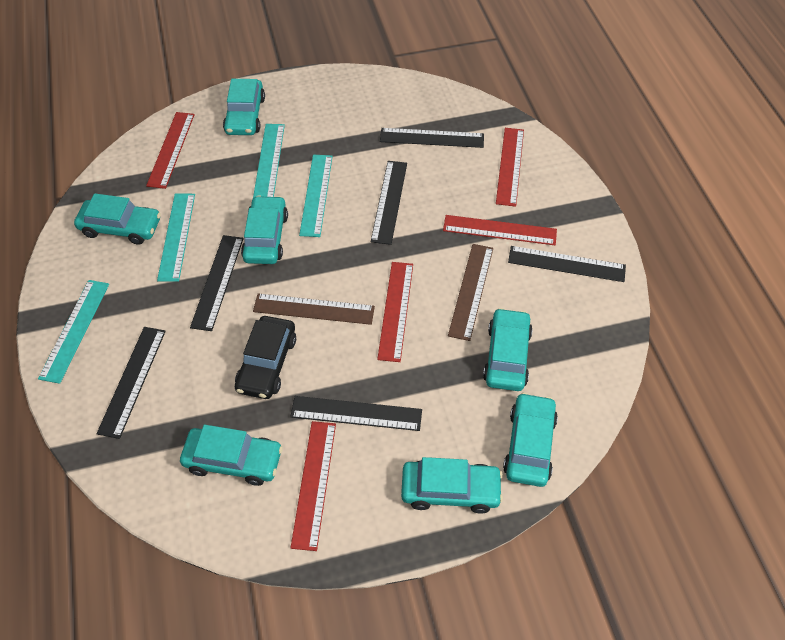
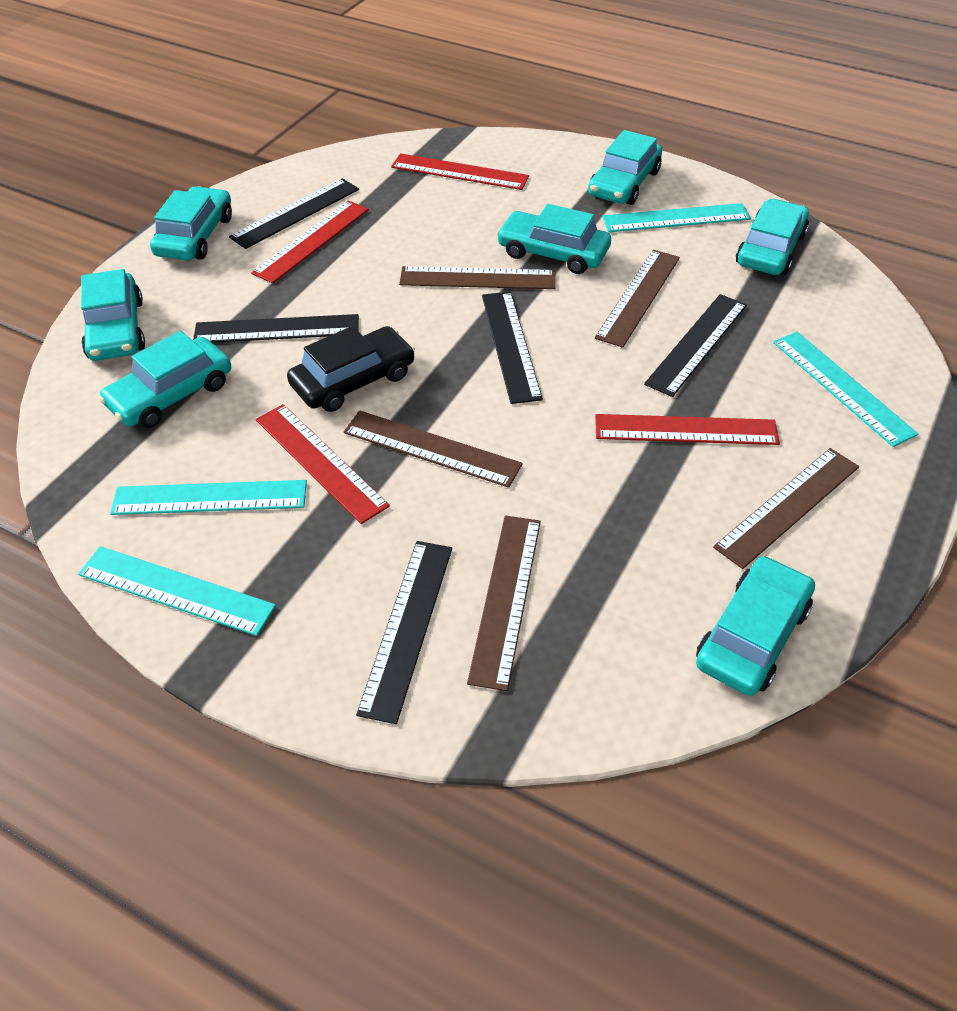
black ruler: 6 -> 5
brown ruler: 2 -> 5
red ruler: 5 -> 4

